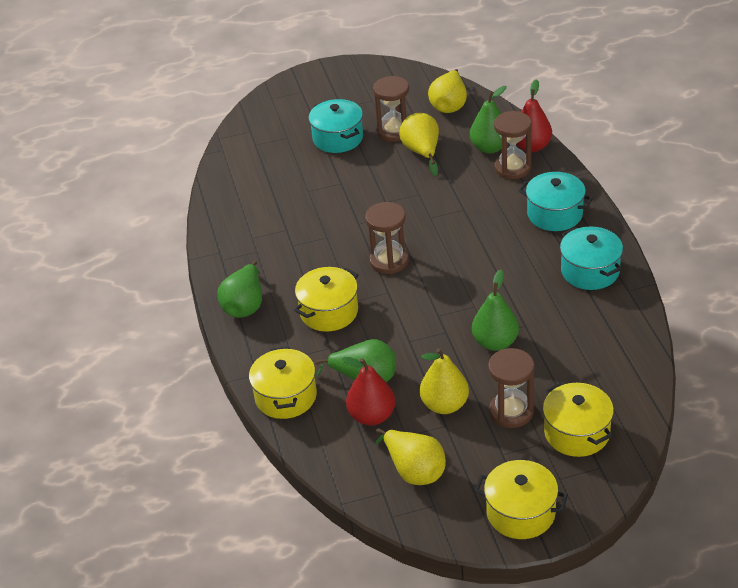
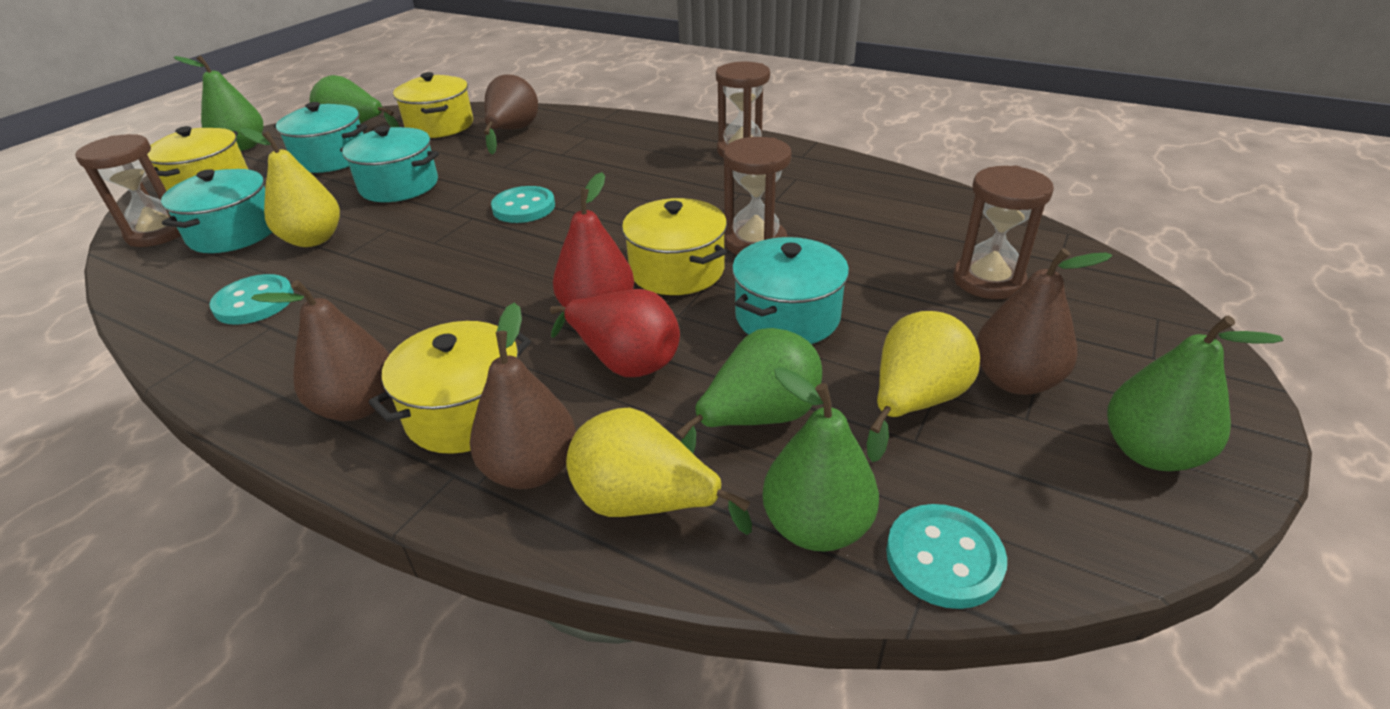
brown pear: 0 -> 4
green pear: 4 -> 5
turquoise button: 0 -> 3
turquoise pot: 3 -> 4
yellow pear: 4 -> 3

